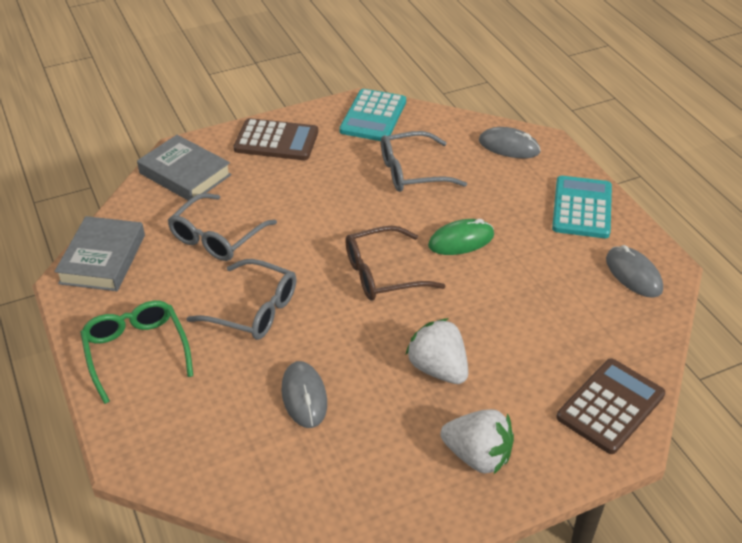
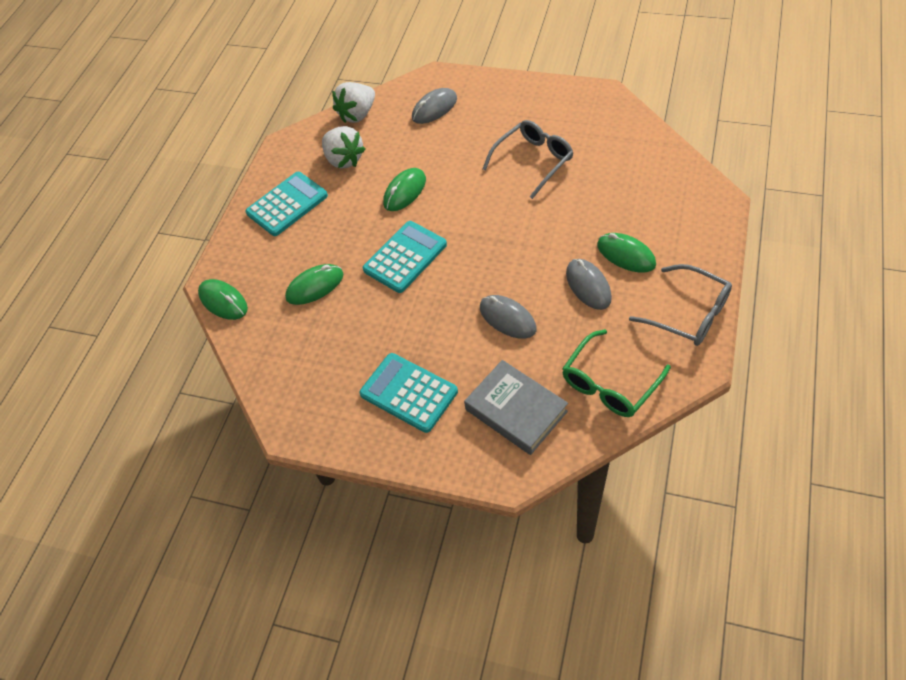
brown calculator: 2 -> 0
brown glasses: 1 -> 0
green mouse: 1 -> 4
grey book: 2 -> 1
grey glasses: 3 -> 2
turquoise calculator: 2 -> 3

